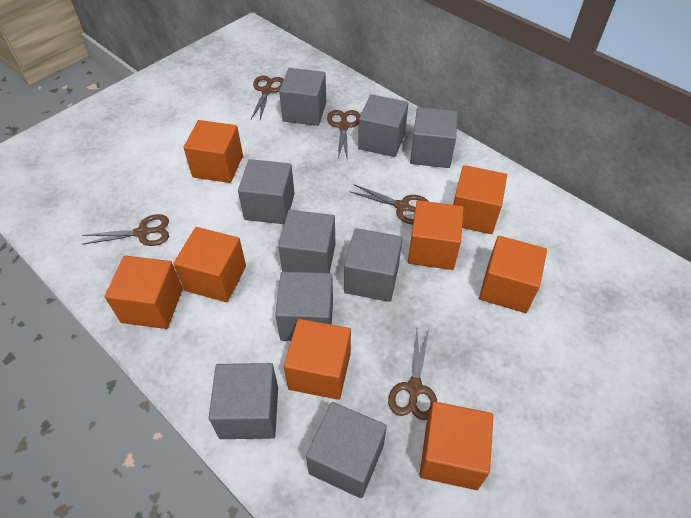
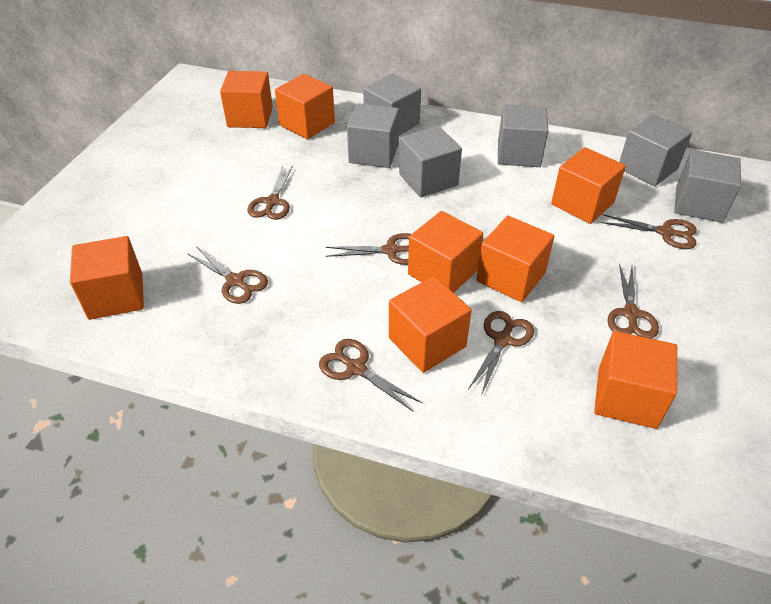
brown scissors: 5 -> 7
grey cube: 9 -> 6

